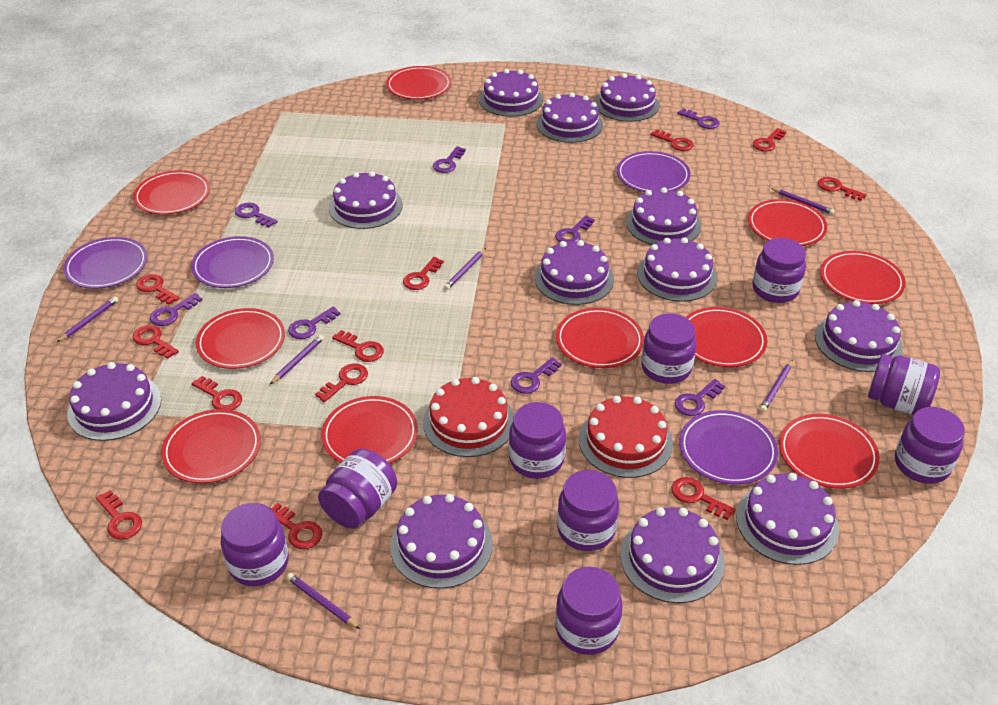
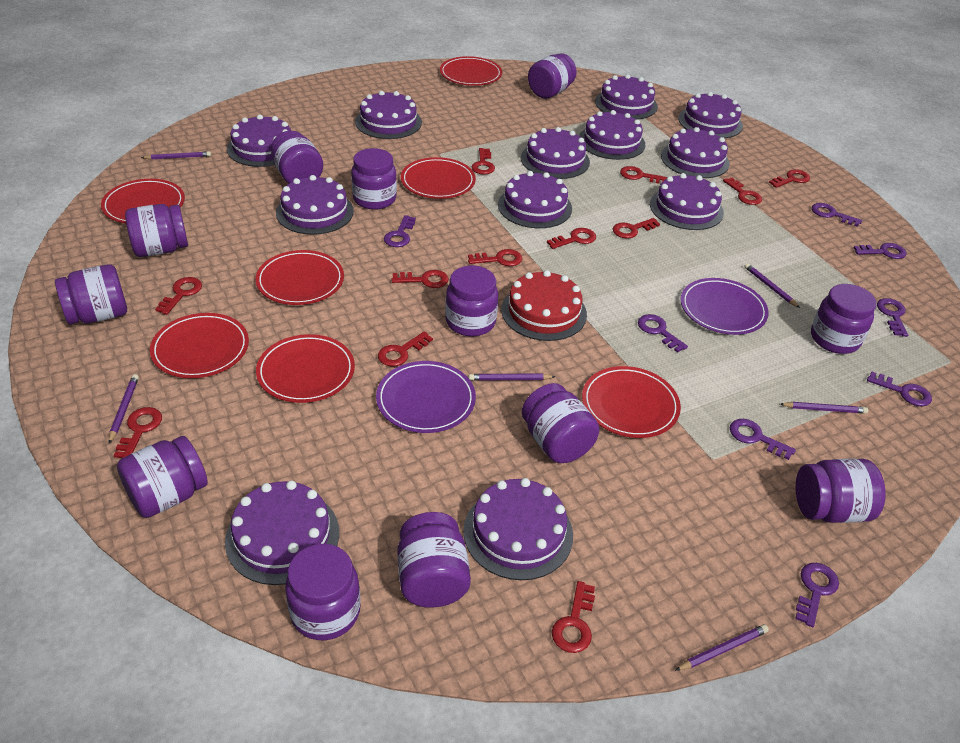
purple jar: 9 -> 12
purple plate: 4 -> 2
red cake: 2 -> 1
red plate: 10 -> 7

